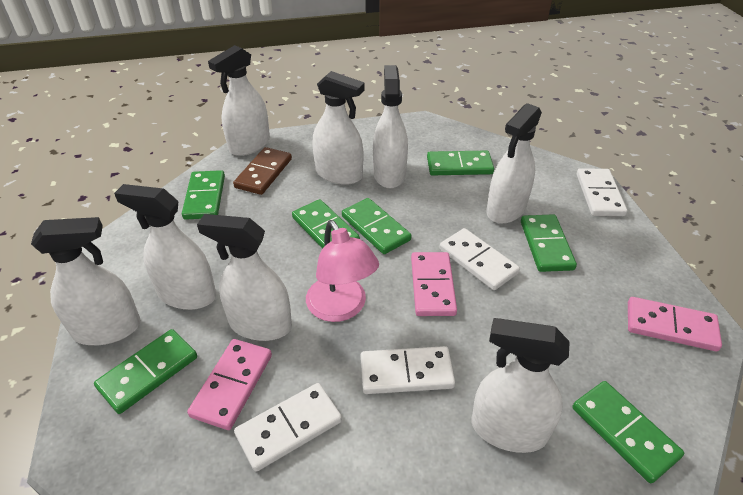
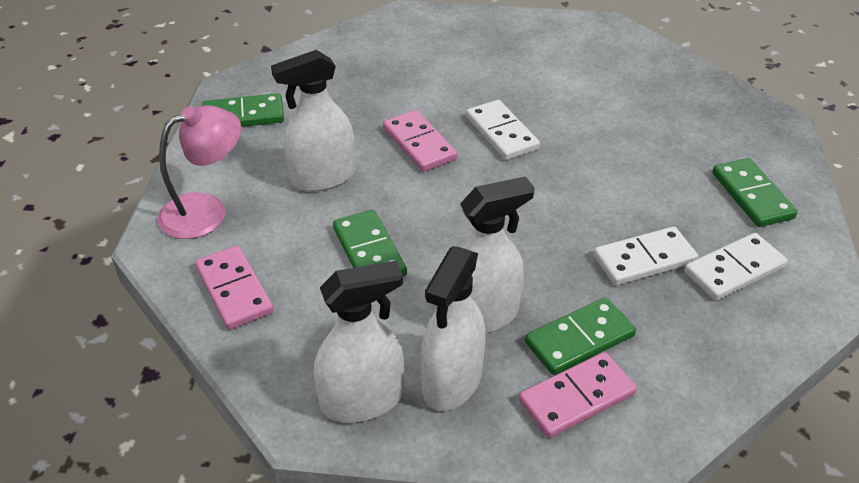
brown domino: 1 -> 0
green domino: 7 -> 4
white domino: 4 -> 3
white spray bottle: 8 -> 4

